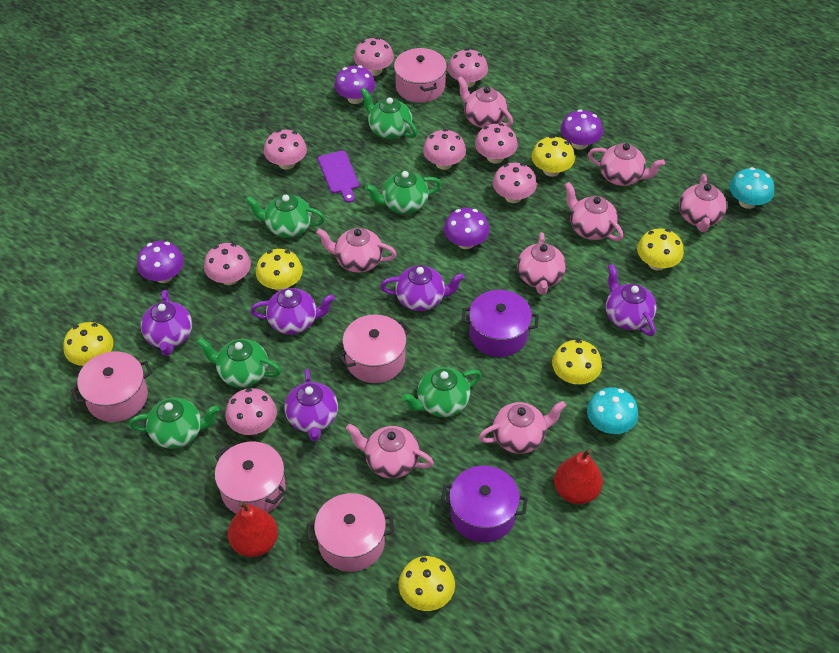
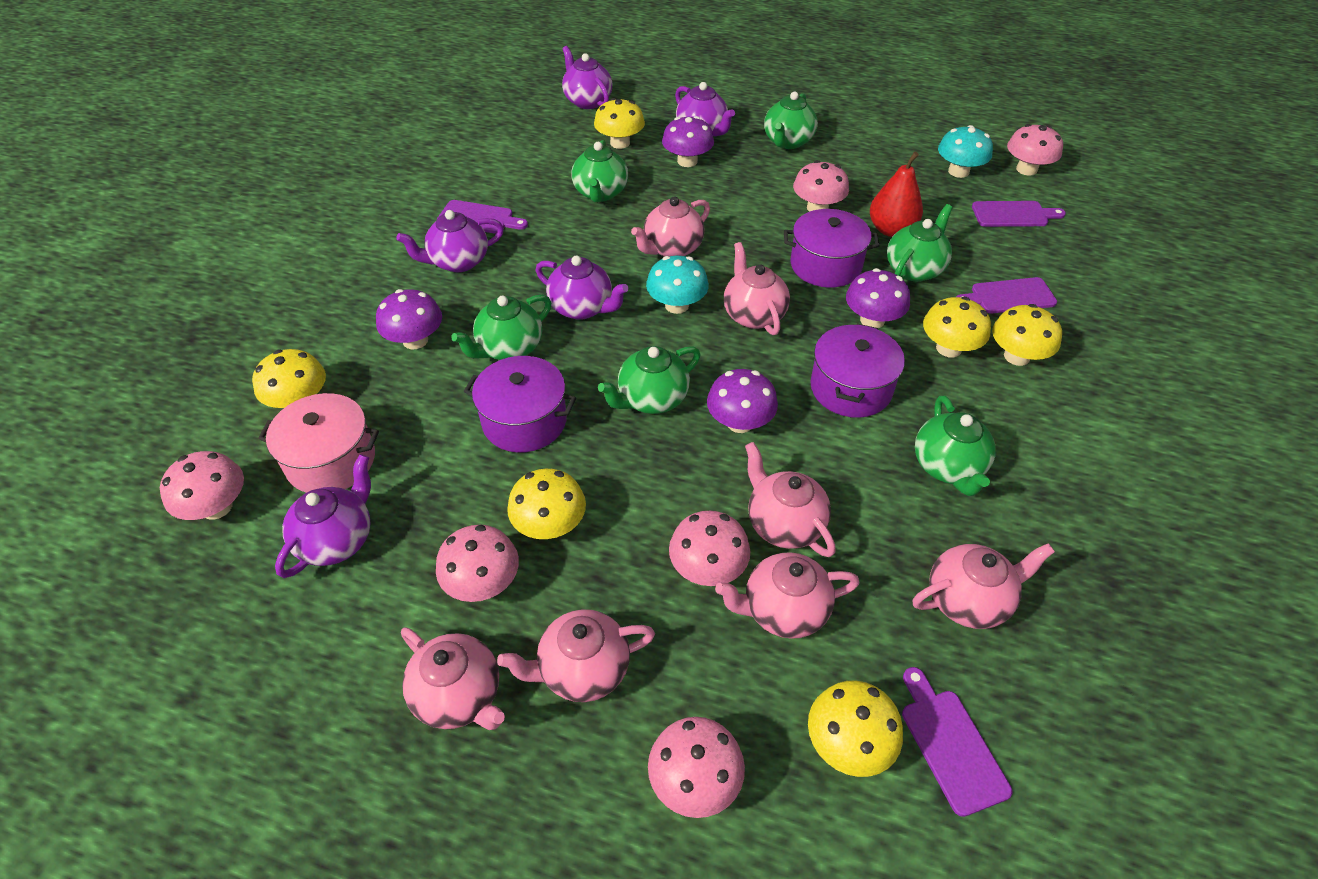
pink mushroom: 8 -> 6
pink pot: 5 -> 1
pink teapot: 8 -> 7
purple cutting board: 1 -> 4
purple pot: 2 -> 3
red pear: 2 -> 1

